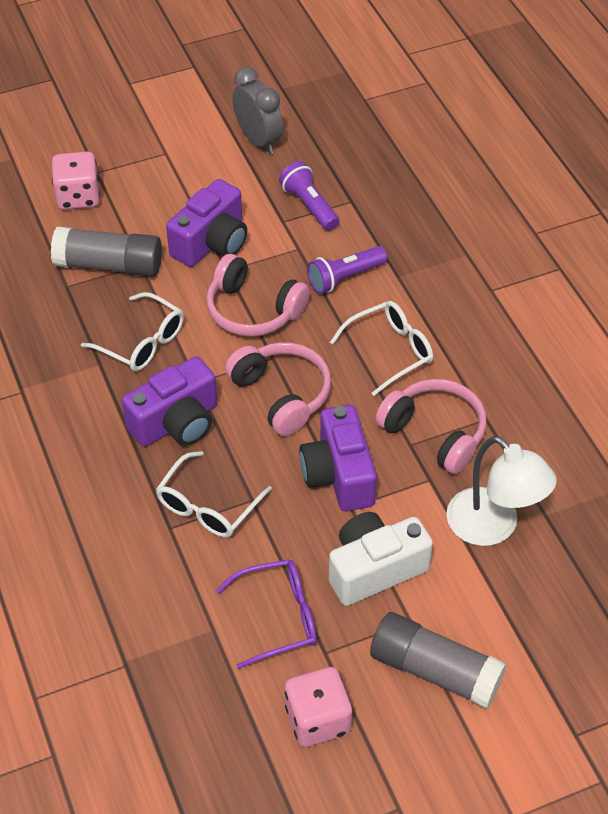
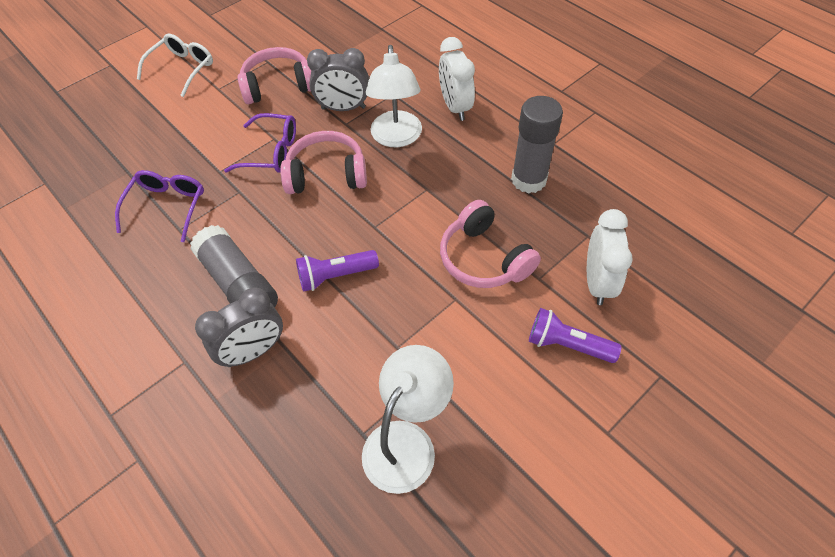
grey clock: 1 -> 2
pink dice: 2 -> 0
purple camera: 3 -> 0
purple glasses: 1 -> 2
white camera: 1 -> 0
white clock: 0 -> 2
white glasses: 3 -> 1
white lamp: 1 -> 2

